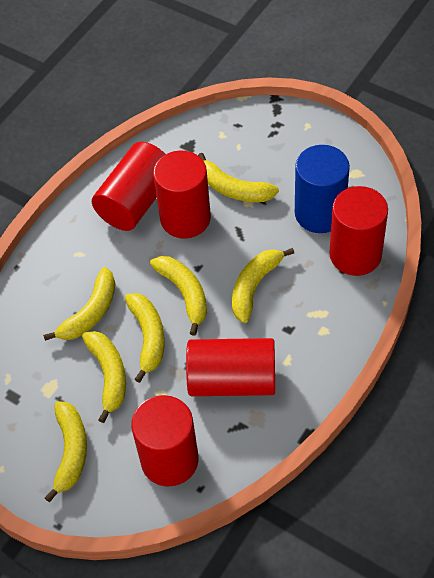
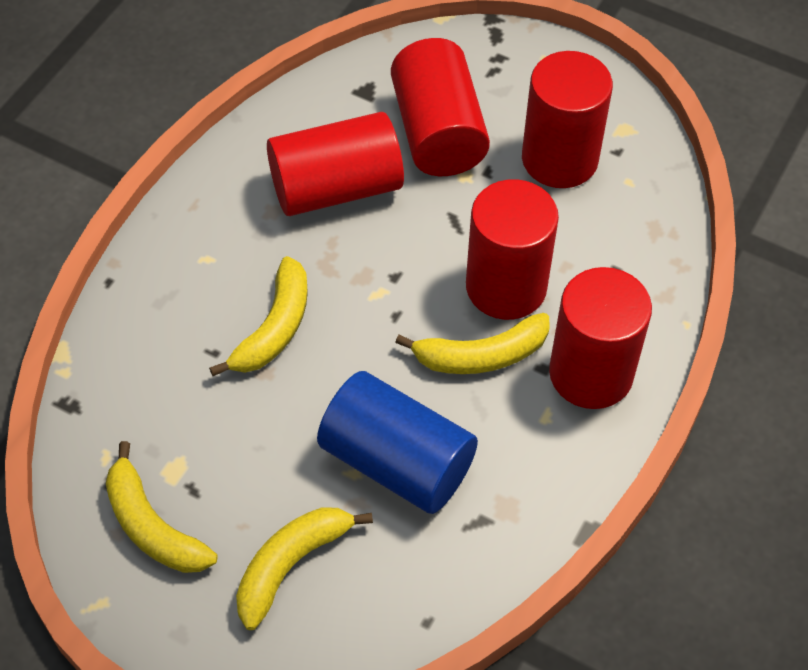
yellow banana: 7 -> 4

